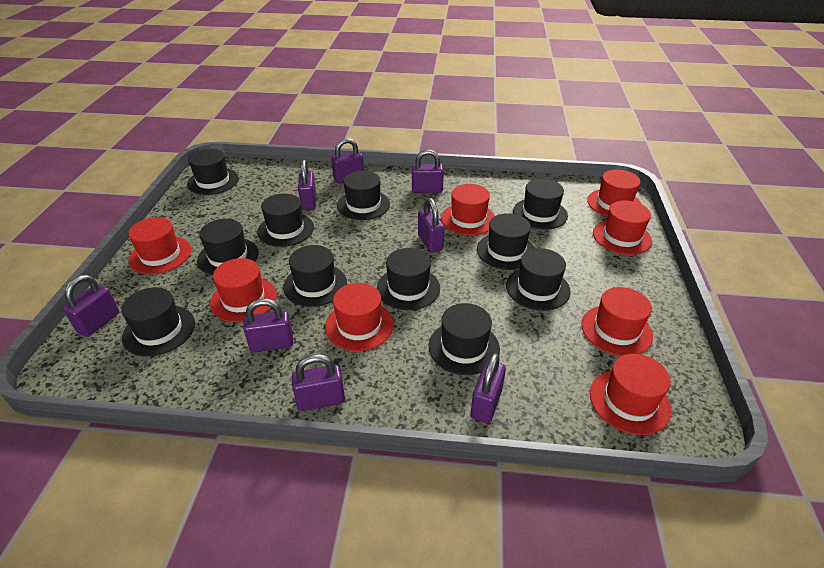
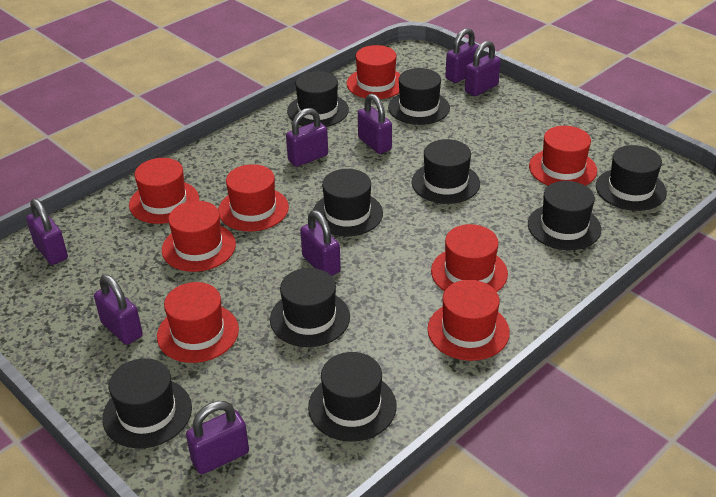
black hat: 11 -> 9

